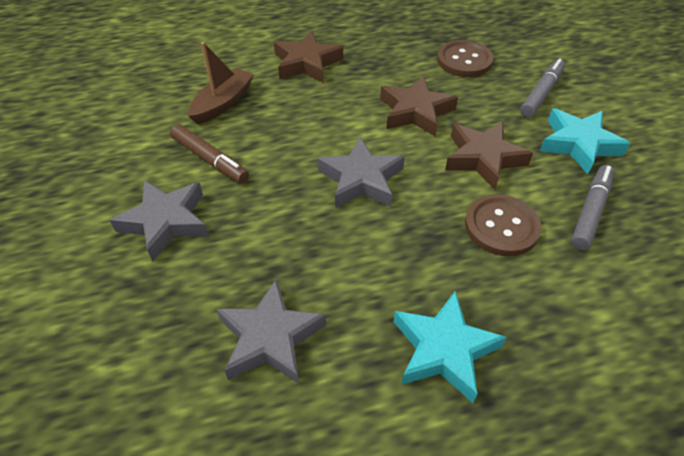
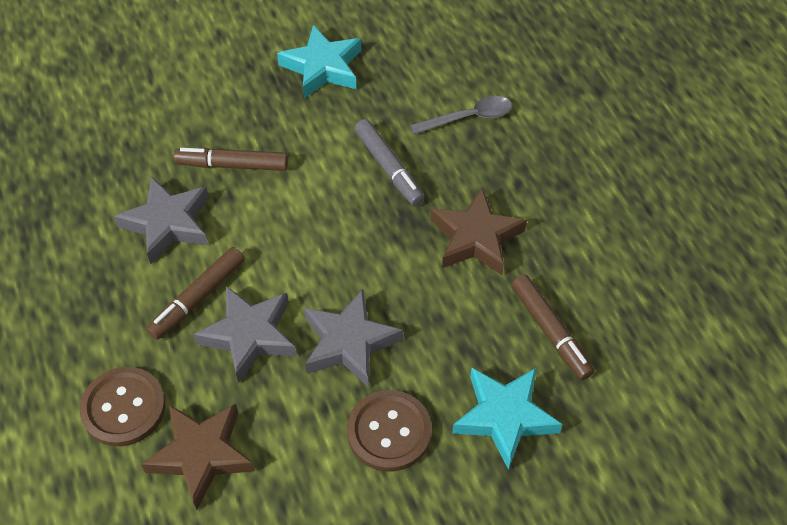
brown boat: 1 -> 0
brown marker: 1 -> 3
brown star: 3 -> 2
grey marker: 2 -> 1
grey spoon: 0 -> 1

